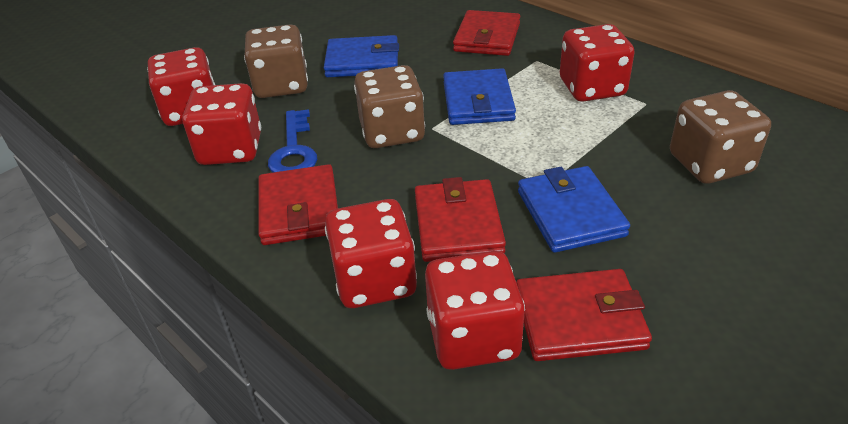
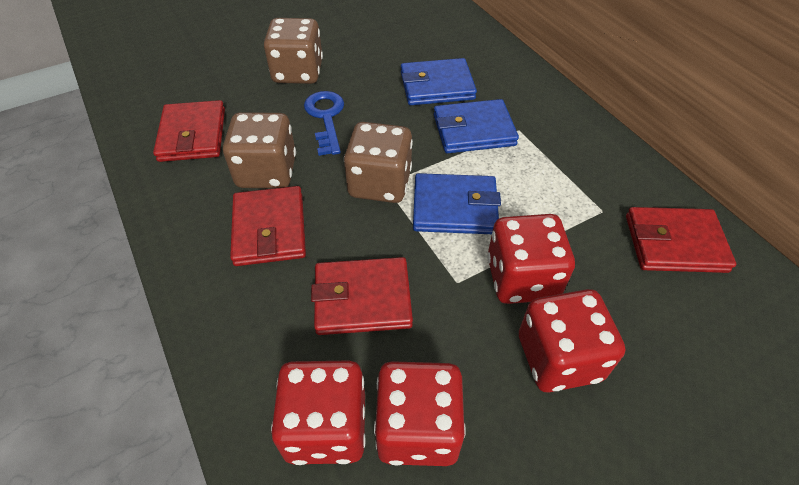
red dice: 5 -> 4

